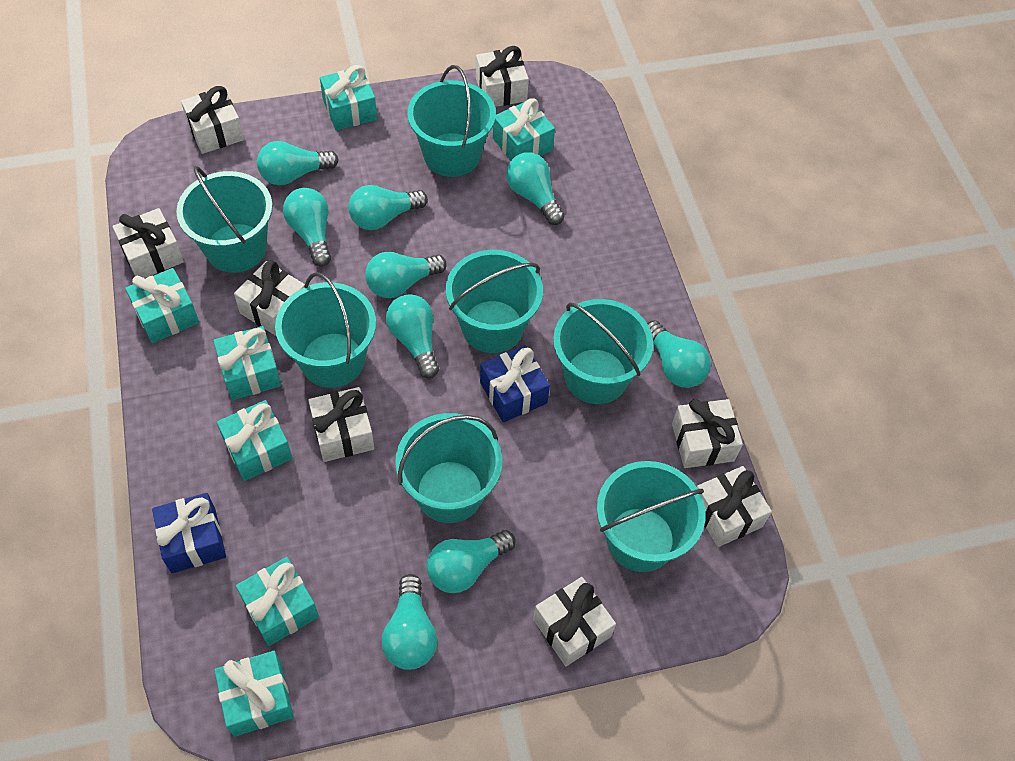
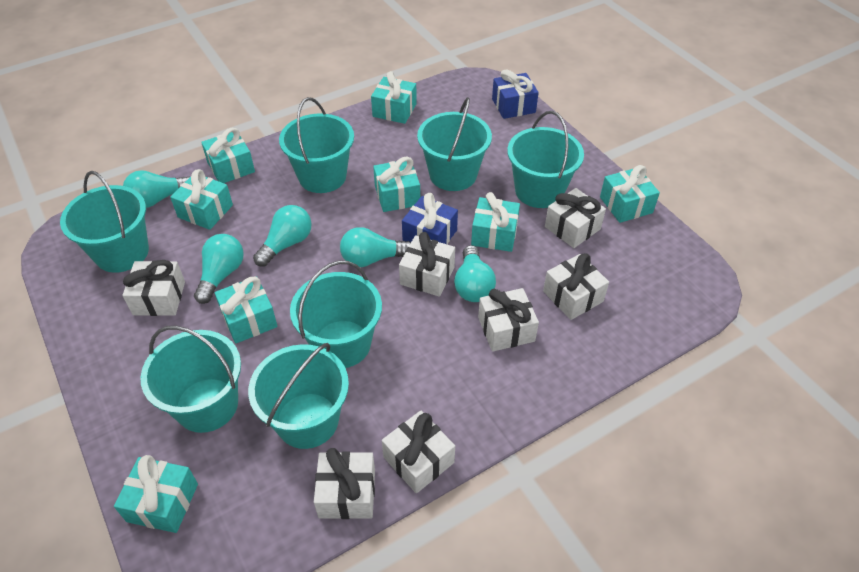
turquoise gift: 7 -> 8
turquoise light bulb: 9 -> 5
white gift: 8 -> 7

